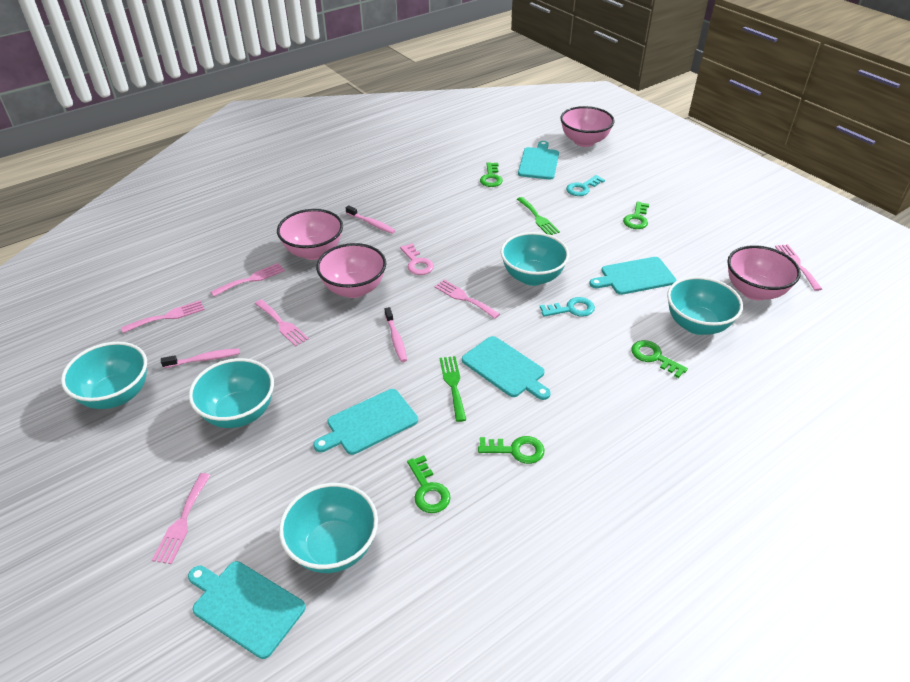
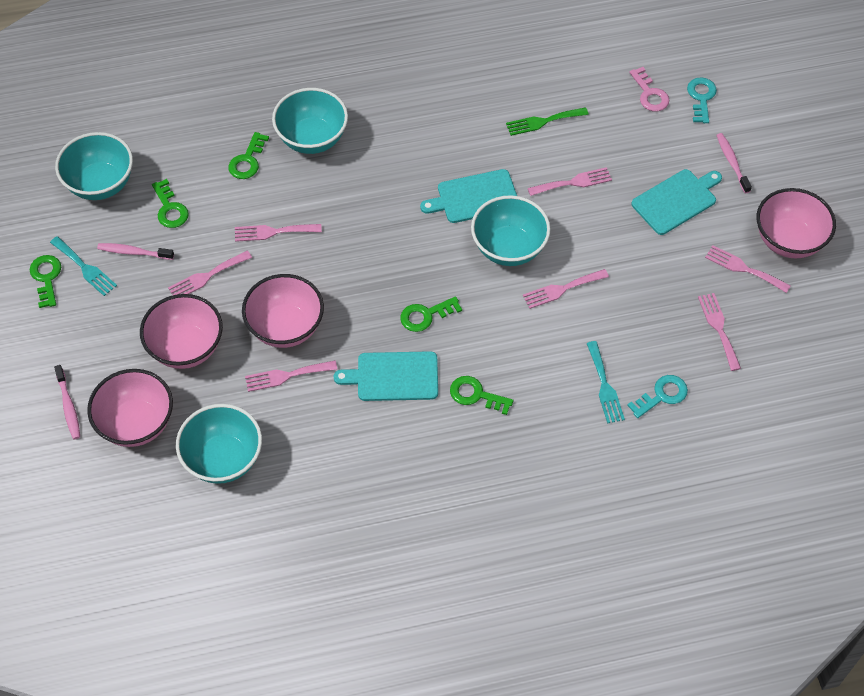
green fork: 2 -> 1
pink fork: 6 -> 7
turquoise bowl: 5 -> 4
turquoise cutting board: 5 -> 3
turquoise fork: 0 -> 2

